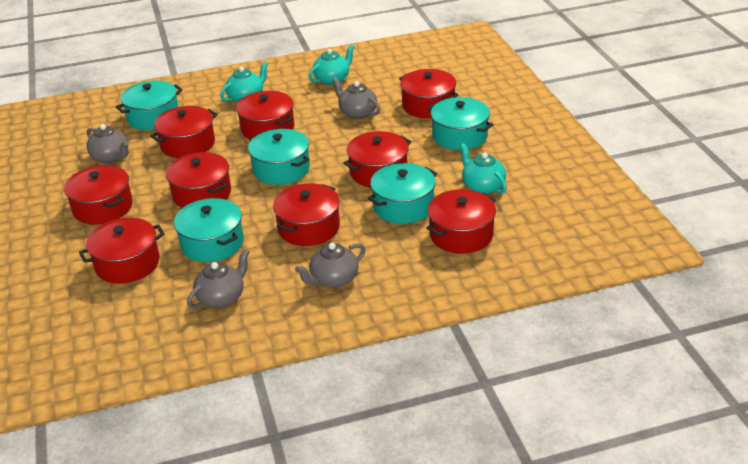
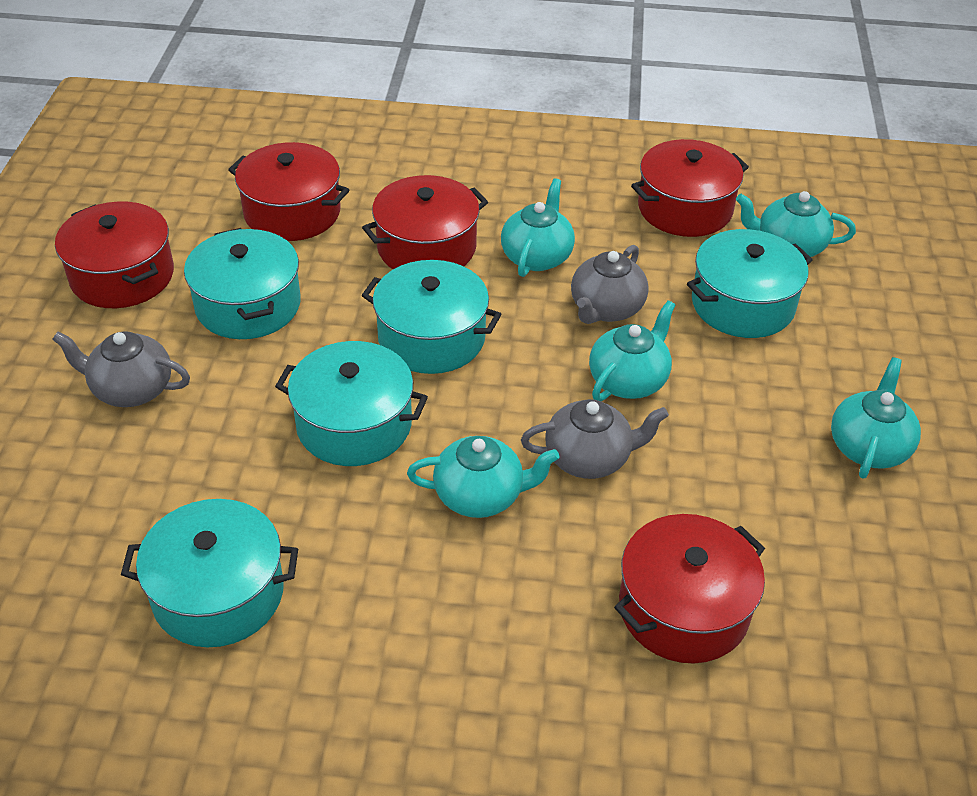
grey teapot: 4 -> 3
red pot: 9 -> 5
turquoise teapot: 3 -> 5

